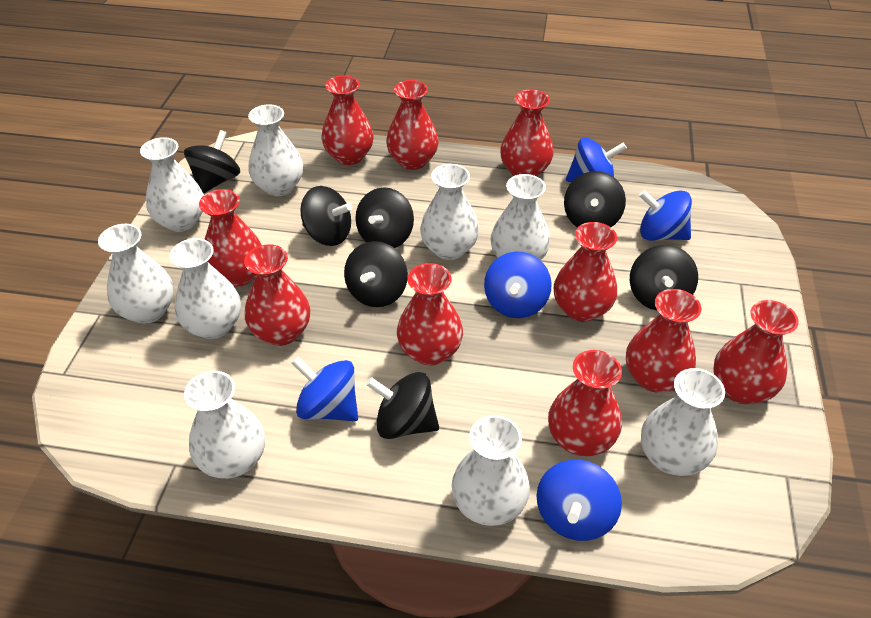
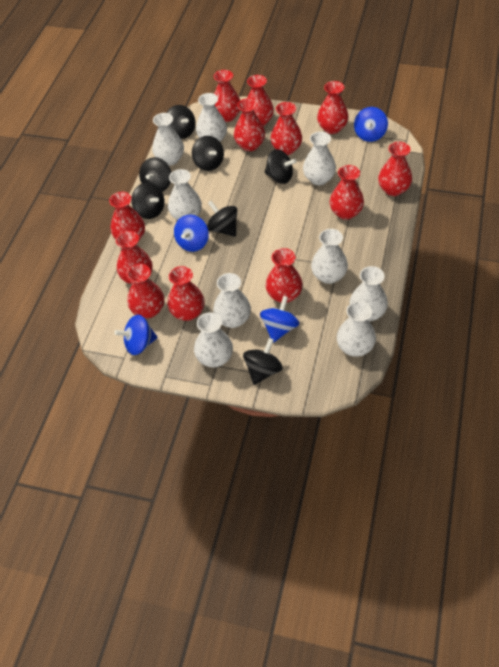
blue spinning top: 5 -> 4
red vase: 10 -> 12

